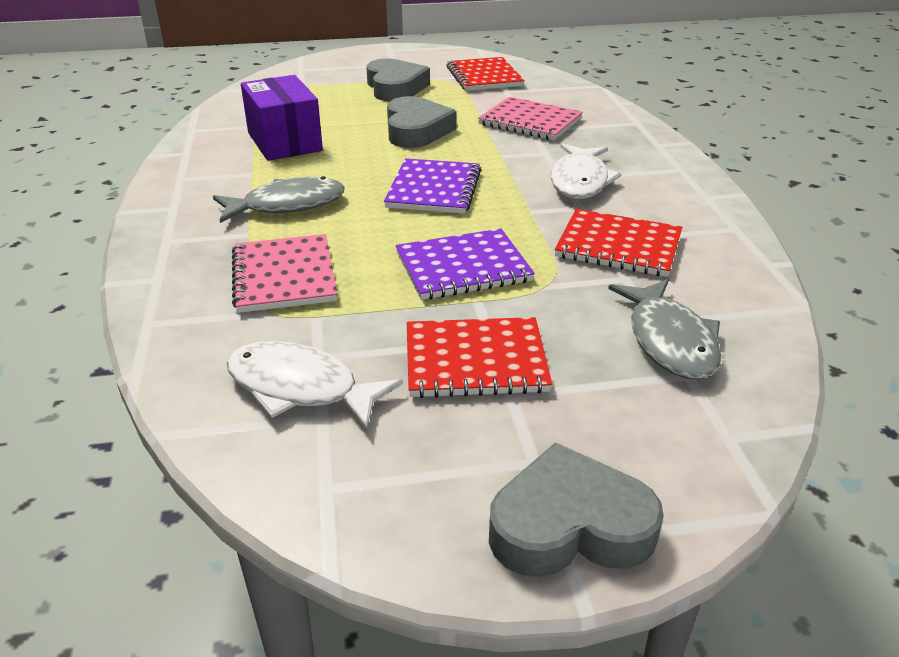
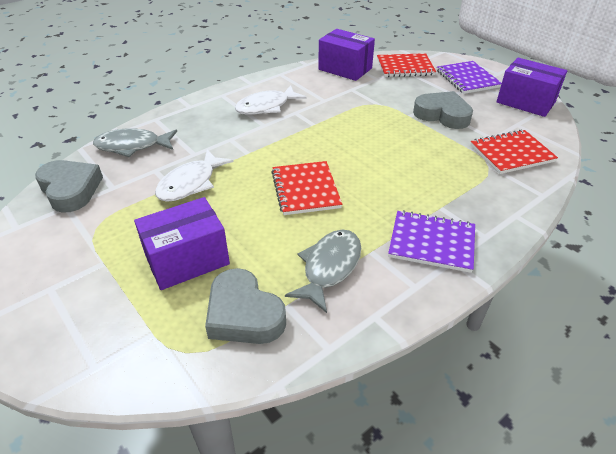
pink notebook: 2 -> 0
purple box: 1 -> 3

